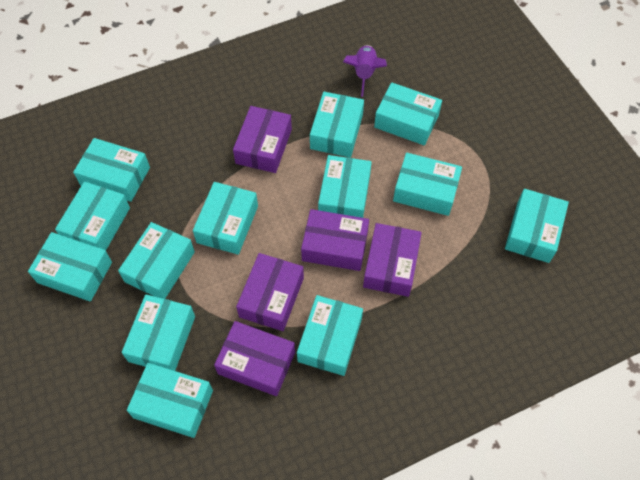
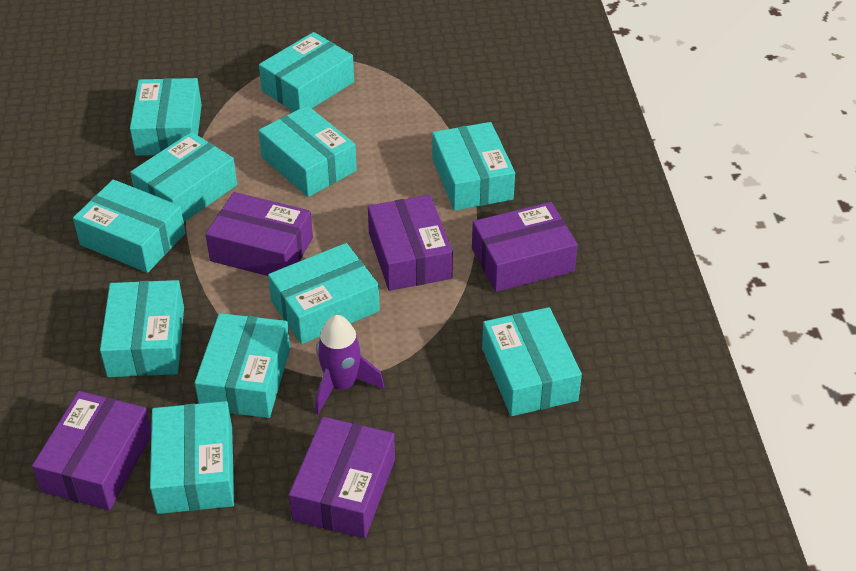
turquoise box: 13 -> 11

